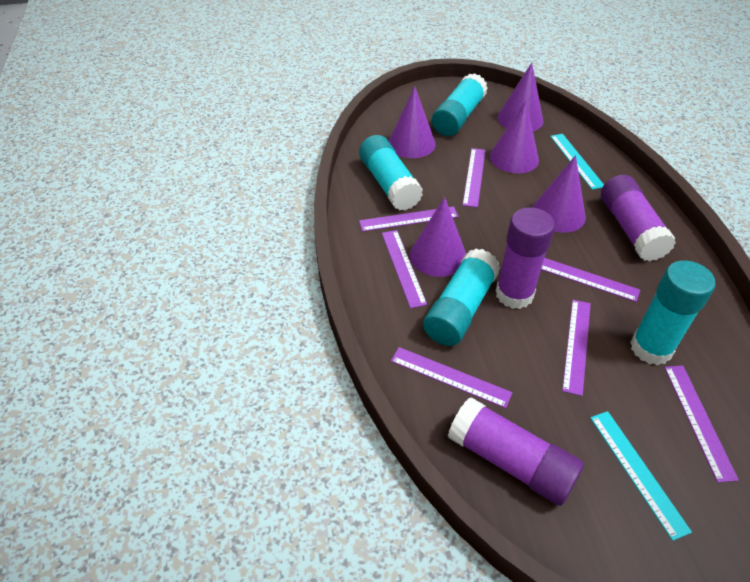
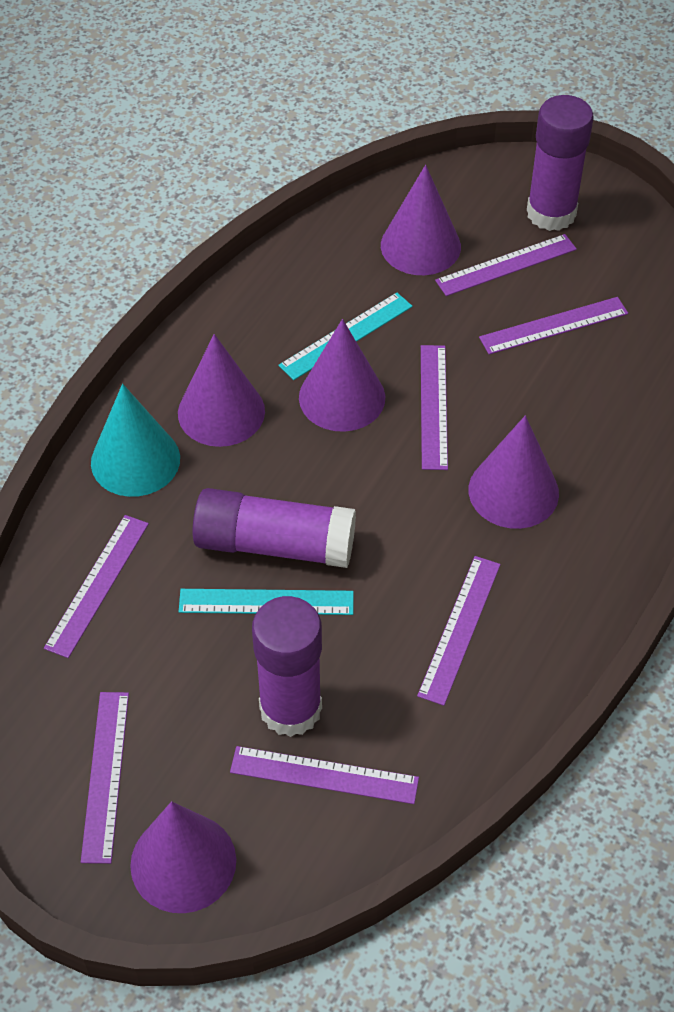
turquoise cone: 0 -> 1
turquoise glue stick: 4 -> 0

